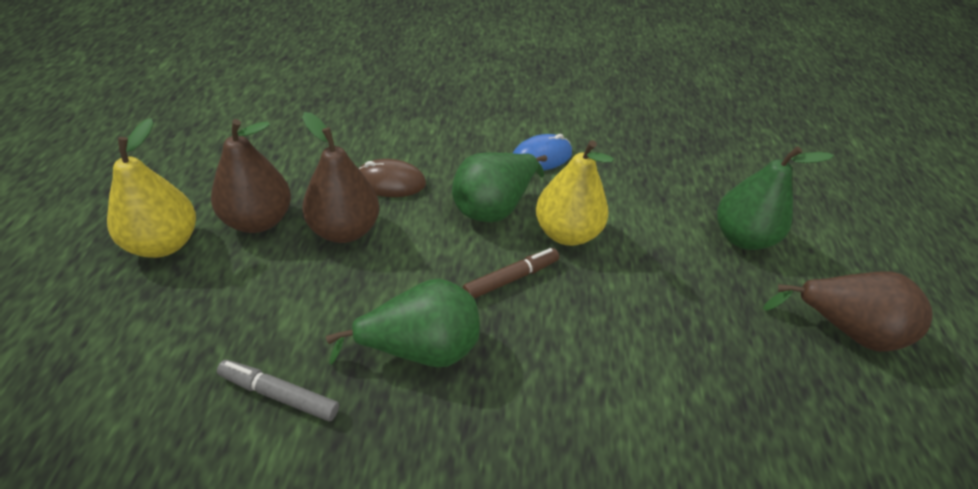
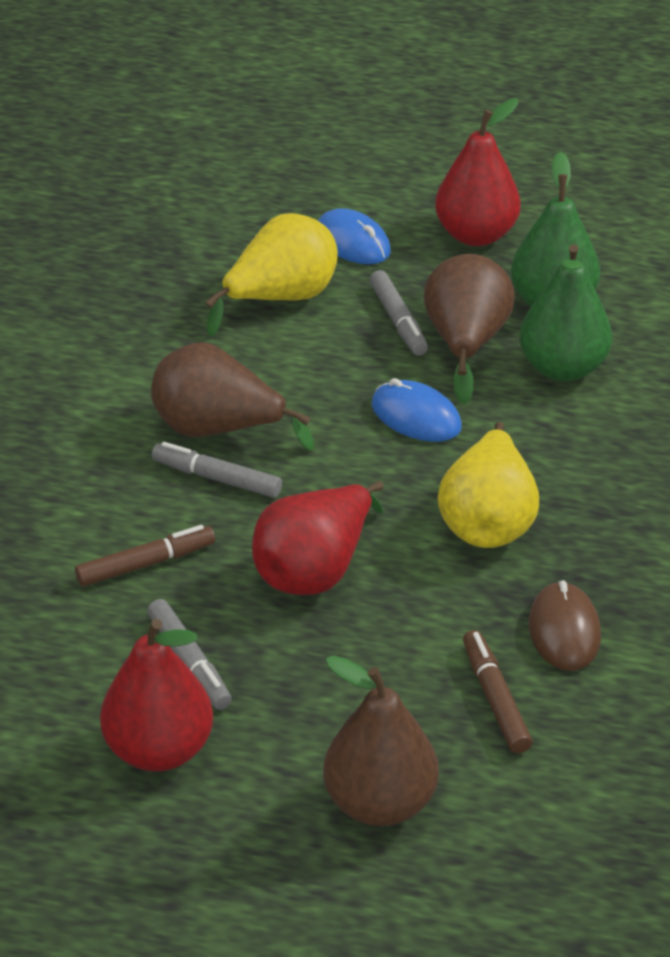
blue mouse: 1 -> 2
brown marker: 1 -> 2
green pear: 3 -> 2
grey marker: 1 -> 3
red pear: 0 -> 3

